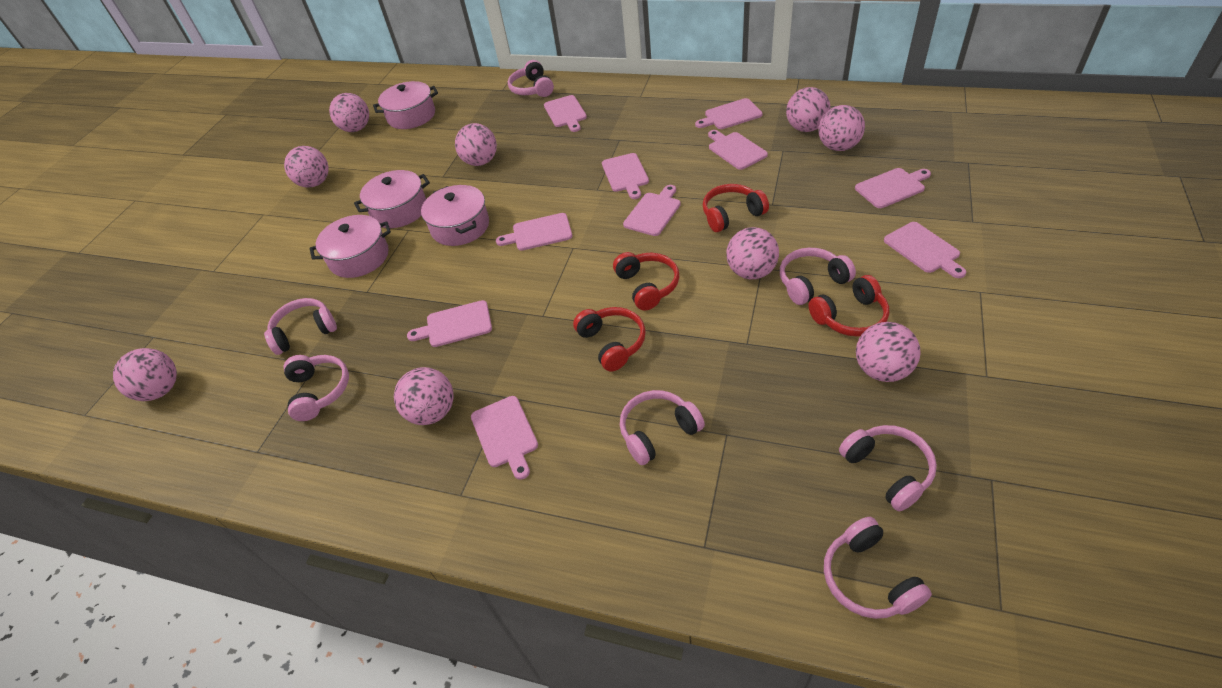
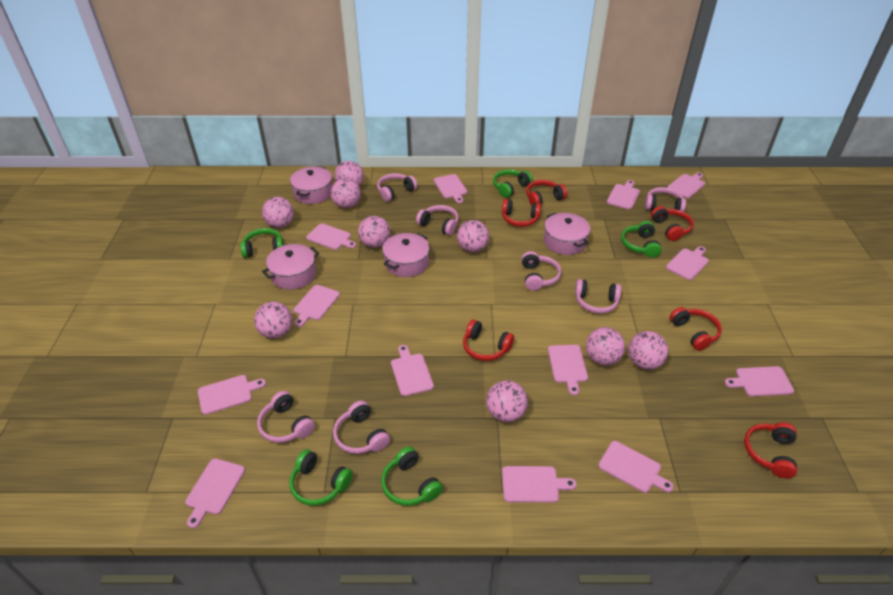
green headphones: 0 -> 5
pink cutting board: 10 -> 13
red headphones: 4 -> 6

